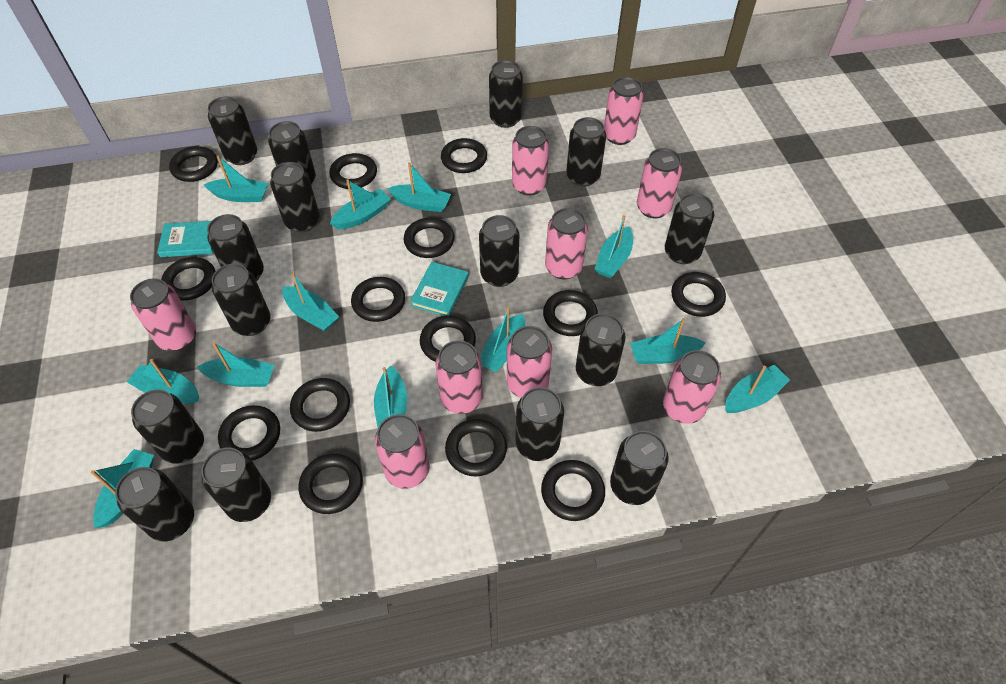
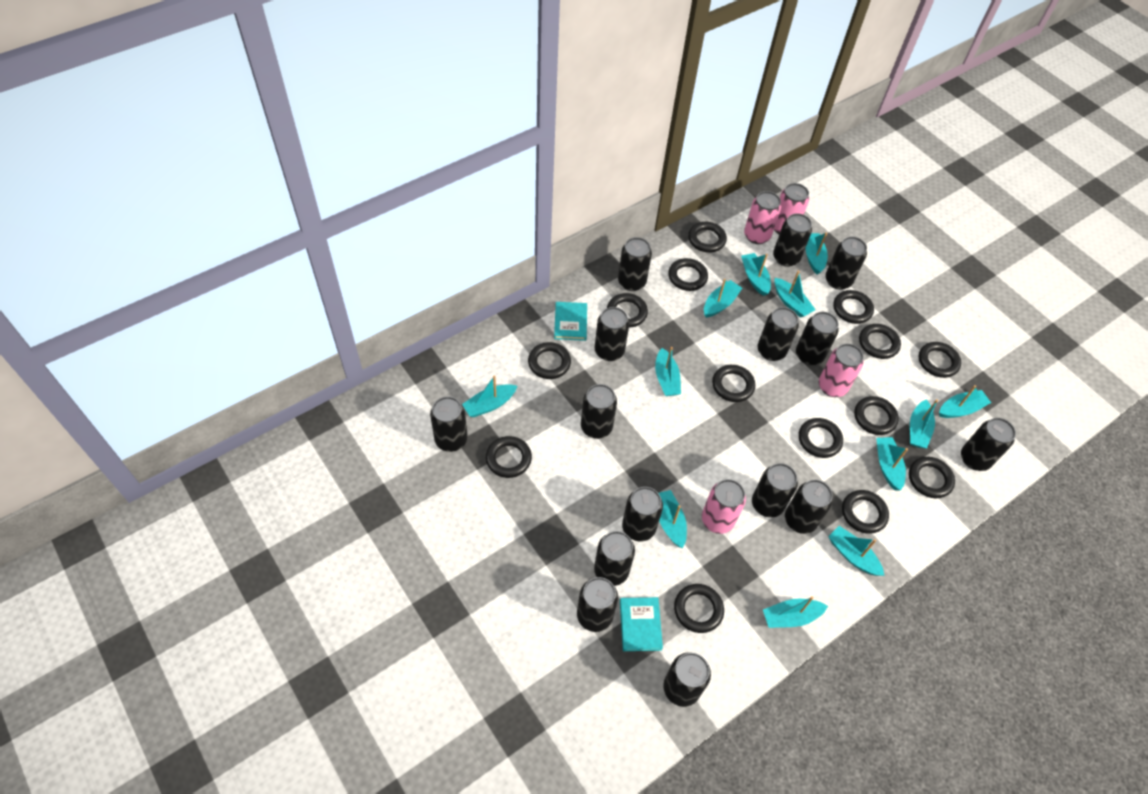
pink can: 9 -> 4

